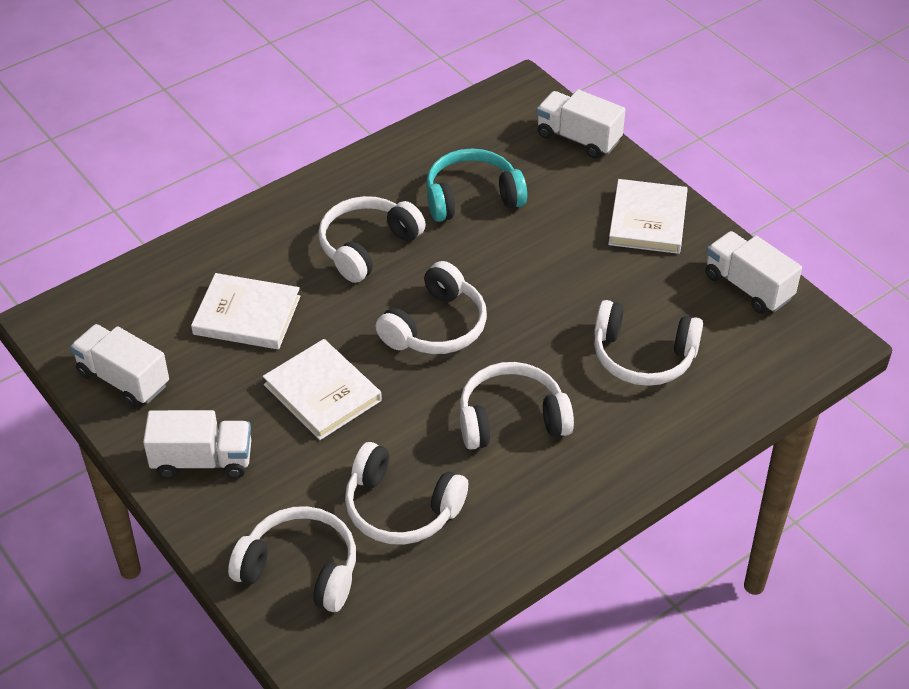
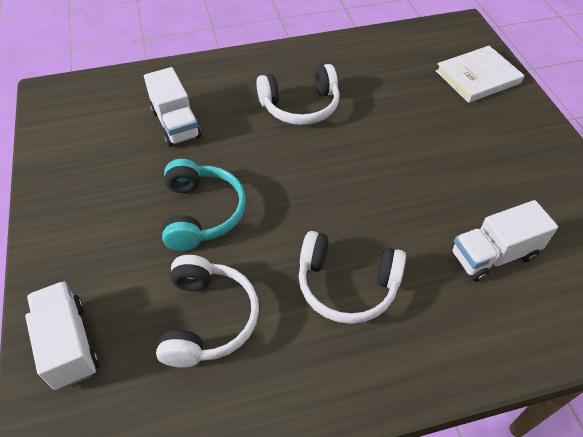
white book: 3 -> 1
white headphones: 6 -> 3
white truck: 4 -> 3

